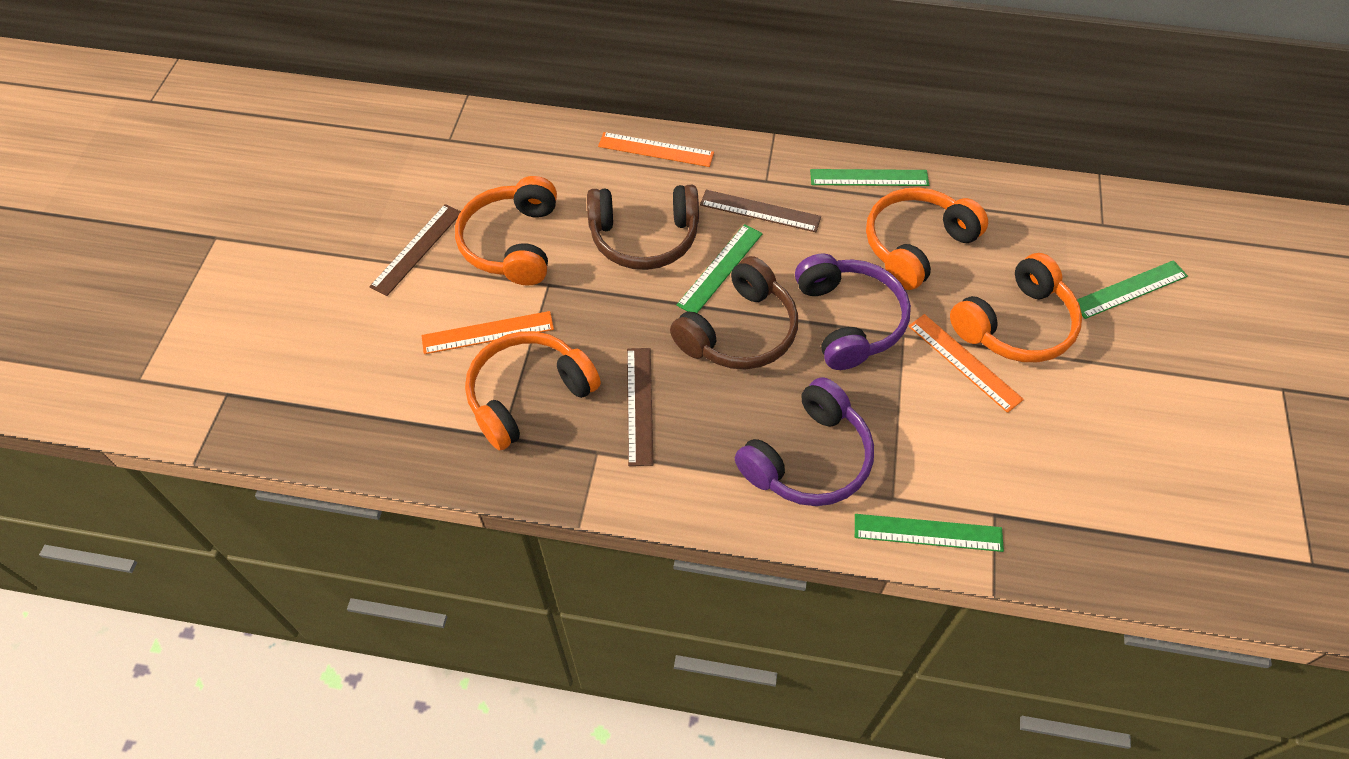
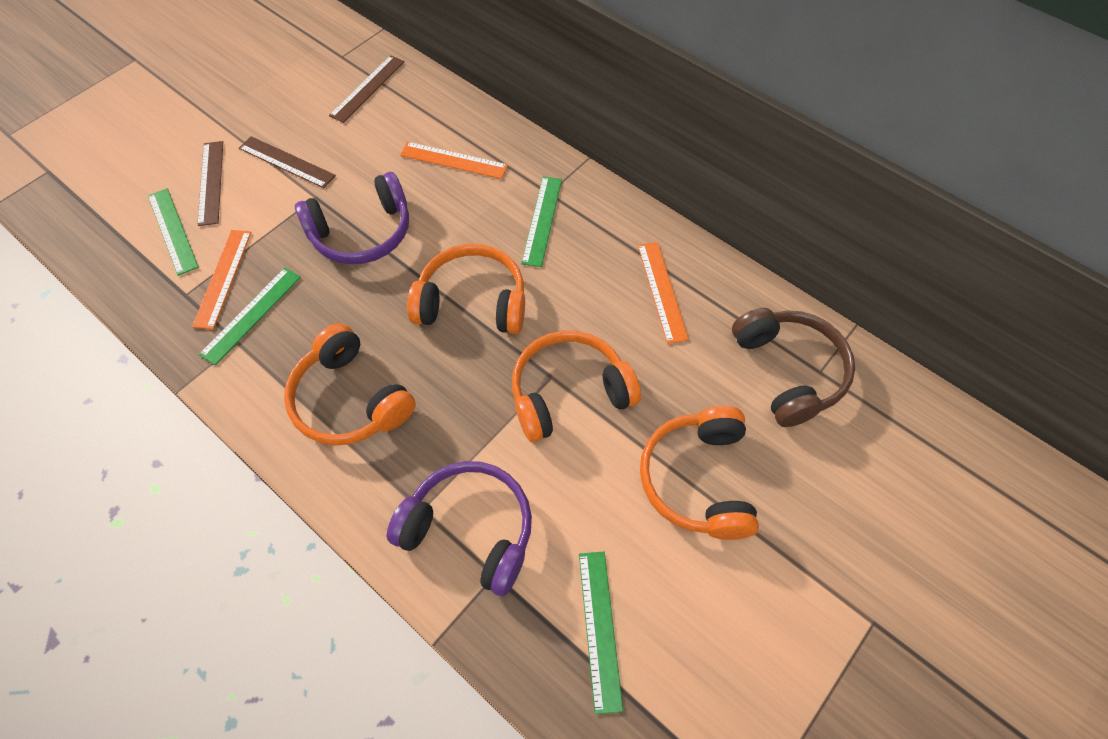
brown headphones: 2 -> 1

